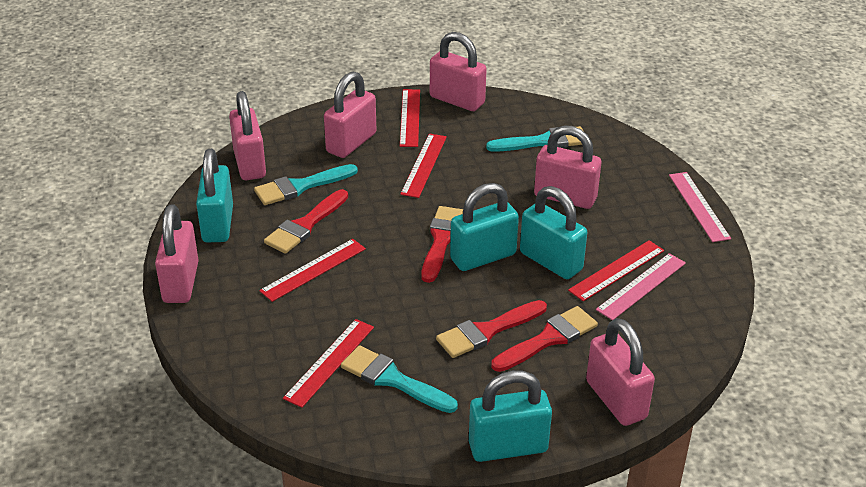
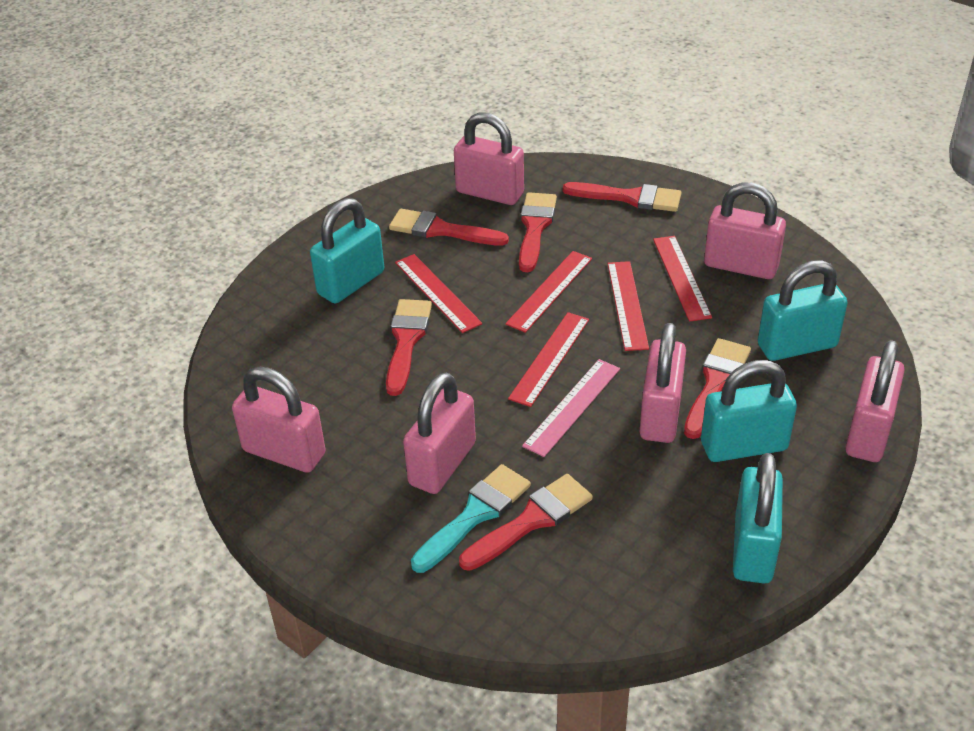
pink ruler: 2 -> 1
red brush: 4 -> 6
turquoise brush: 3 -> 1

